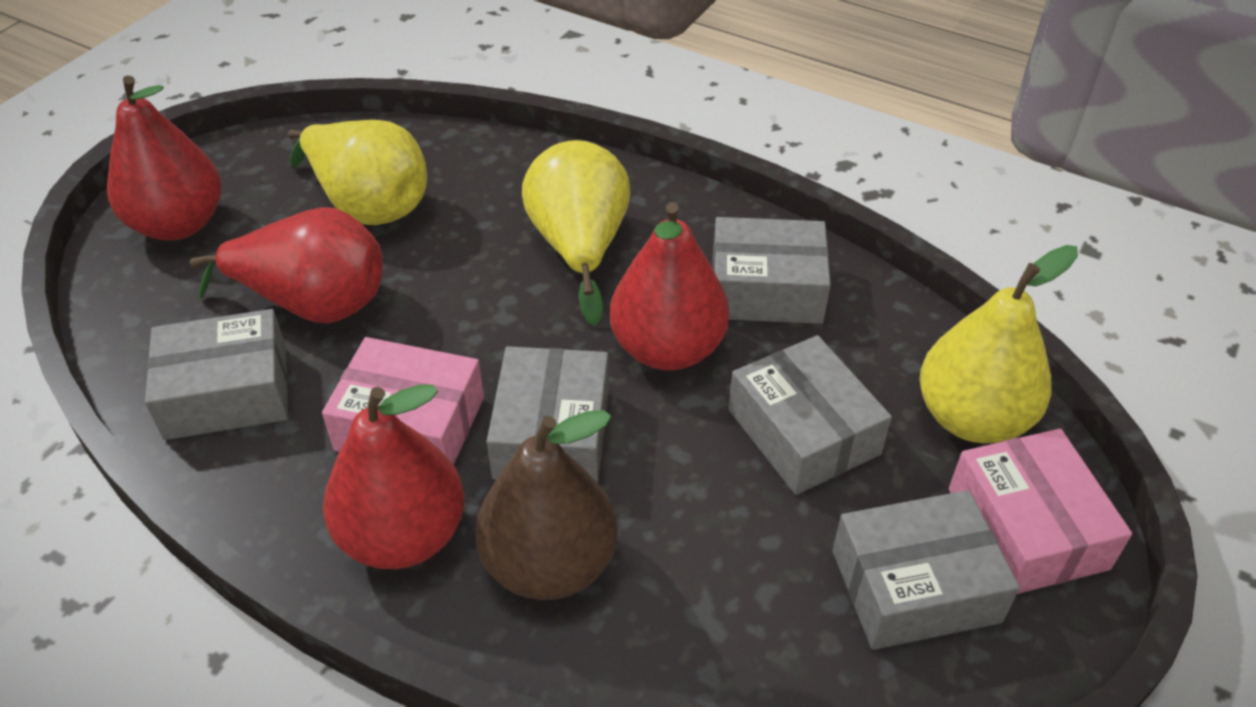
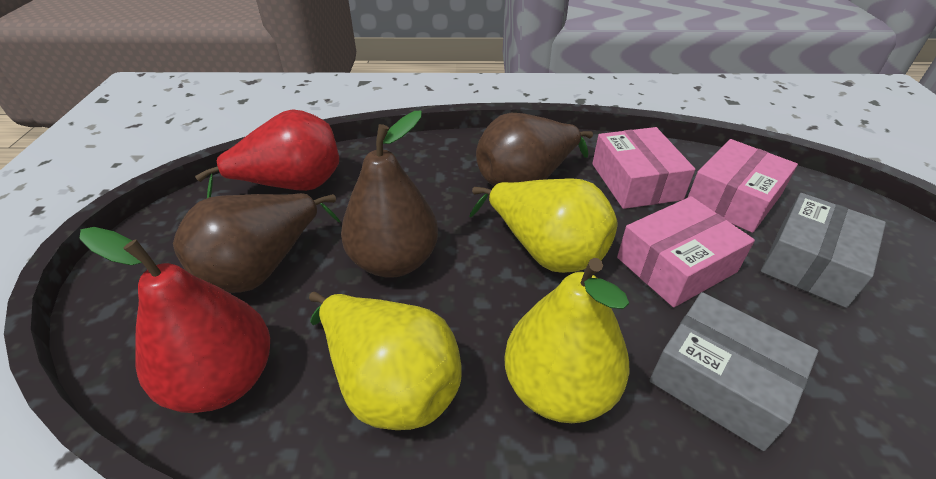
brown pear: 1 -> 3
grey box: 5 -> 2
pink box: 2 -> 3
red pear: 4 -> 2

